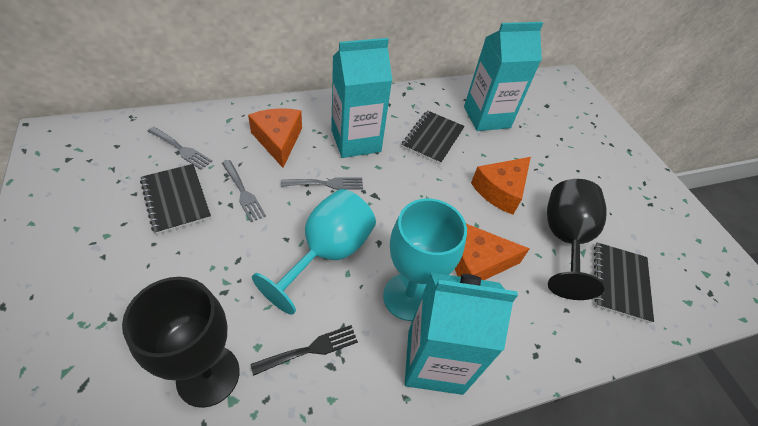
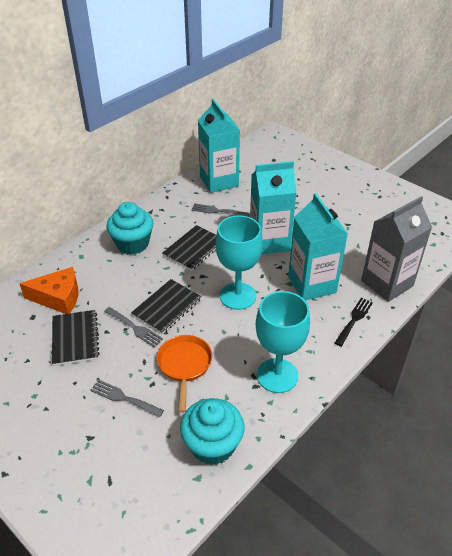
black goblet: 2 -> 0
grey carton: 0 -> 1
orange cheese: 3 -> 1
orange pan: 0 -> 1
turquoise cupcake: 0 -> 2

